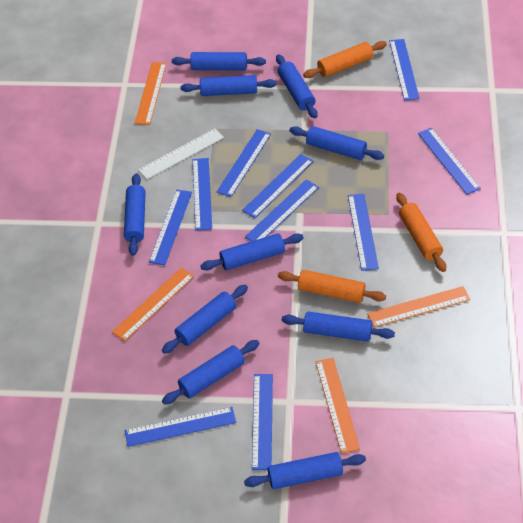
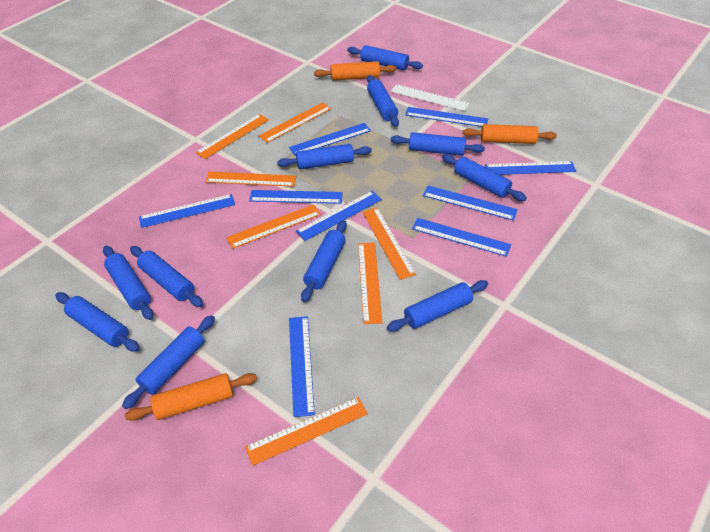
blue rolling pin: 10 -> 11
blue ruler: 10 -> 9
orange ruler: 4 -> 7

